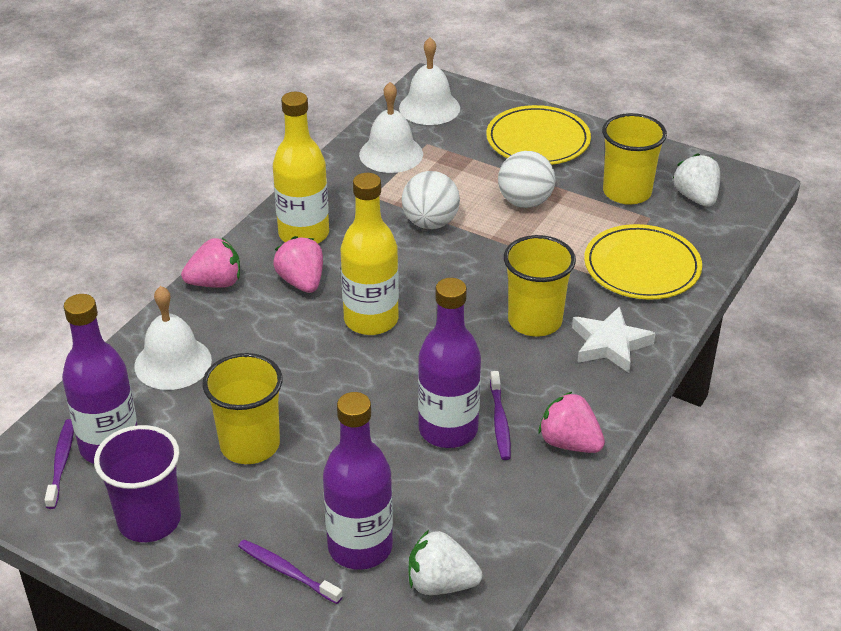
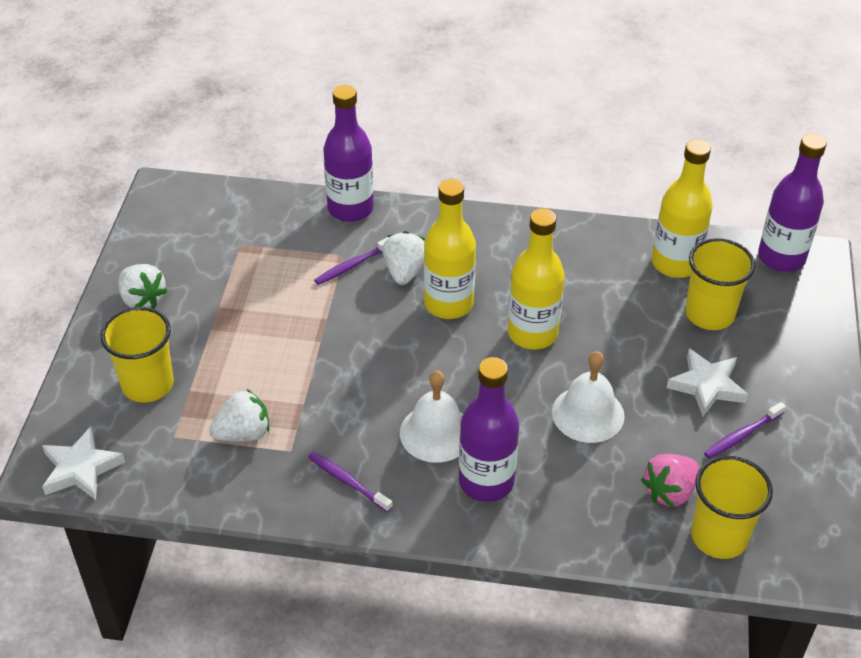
pink strawberry: 3 -> 1
purple cup: 1 -> 0
white ball: 2 -> 0
white bell: 3 -> 2
white star: 1 -> 2
white strawberry: 2 -> 3
yellow bottle: 2 -> 3
yellow plate: 2 -> 0

